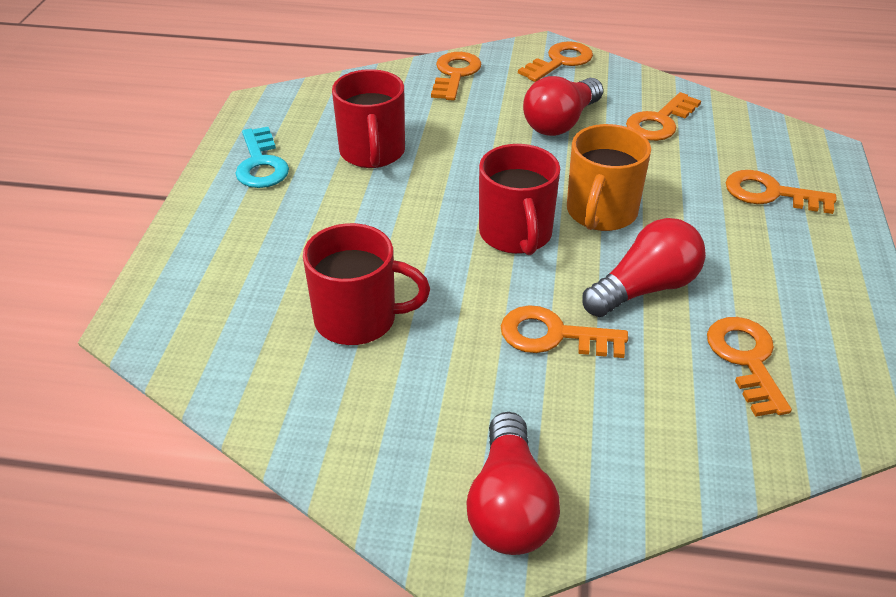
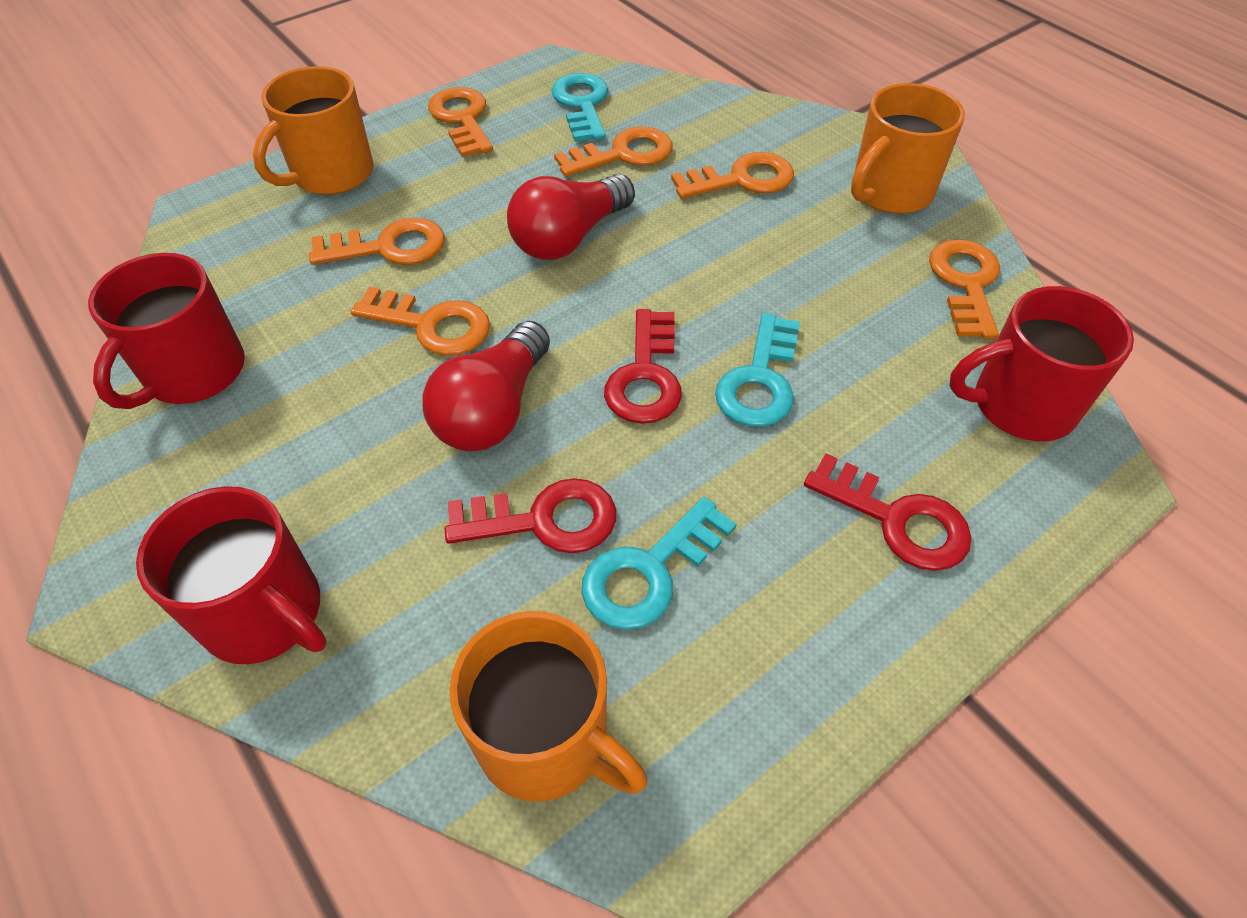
orange mug: 1 -> 3
red key: 0 -> 3
red light bulb: 3 -> 2
turquoise key: 1 -> 3

